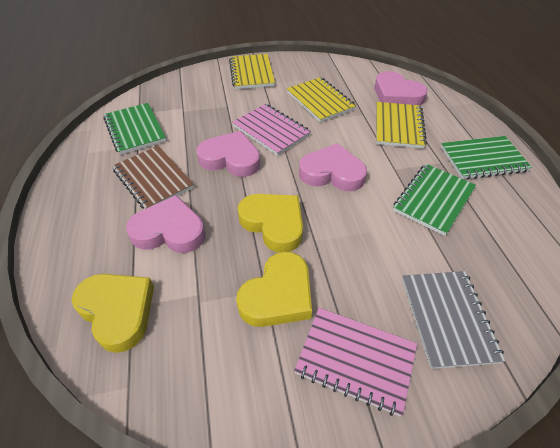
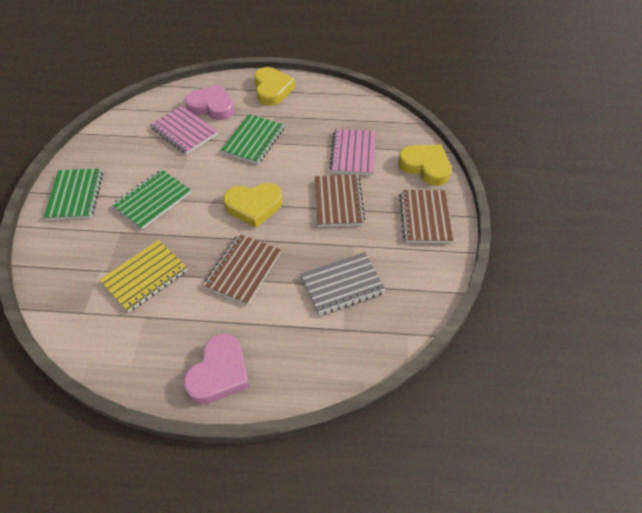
brown notebook: 1 -> 3
pink heart: 4 -> 2
yellow notebook: 3 -> 1

